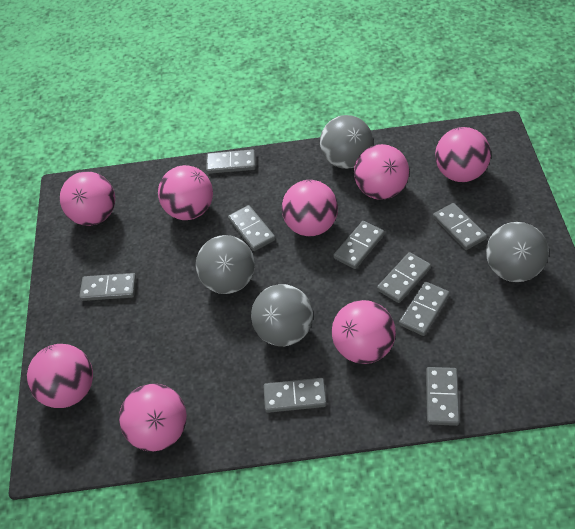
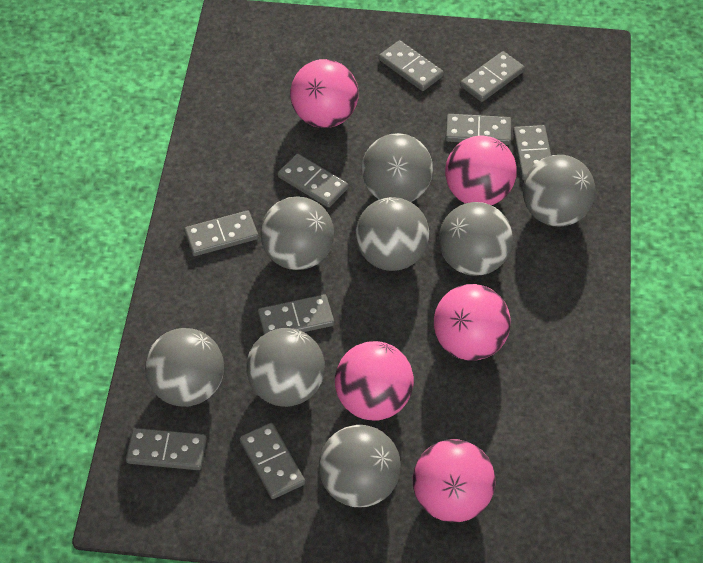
grey ball: 4 -> 8
pink ball: 8 -> 5

